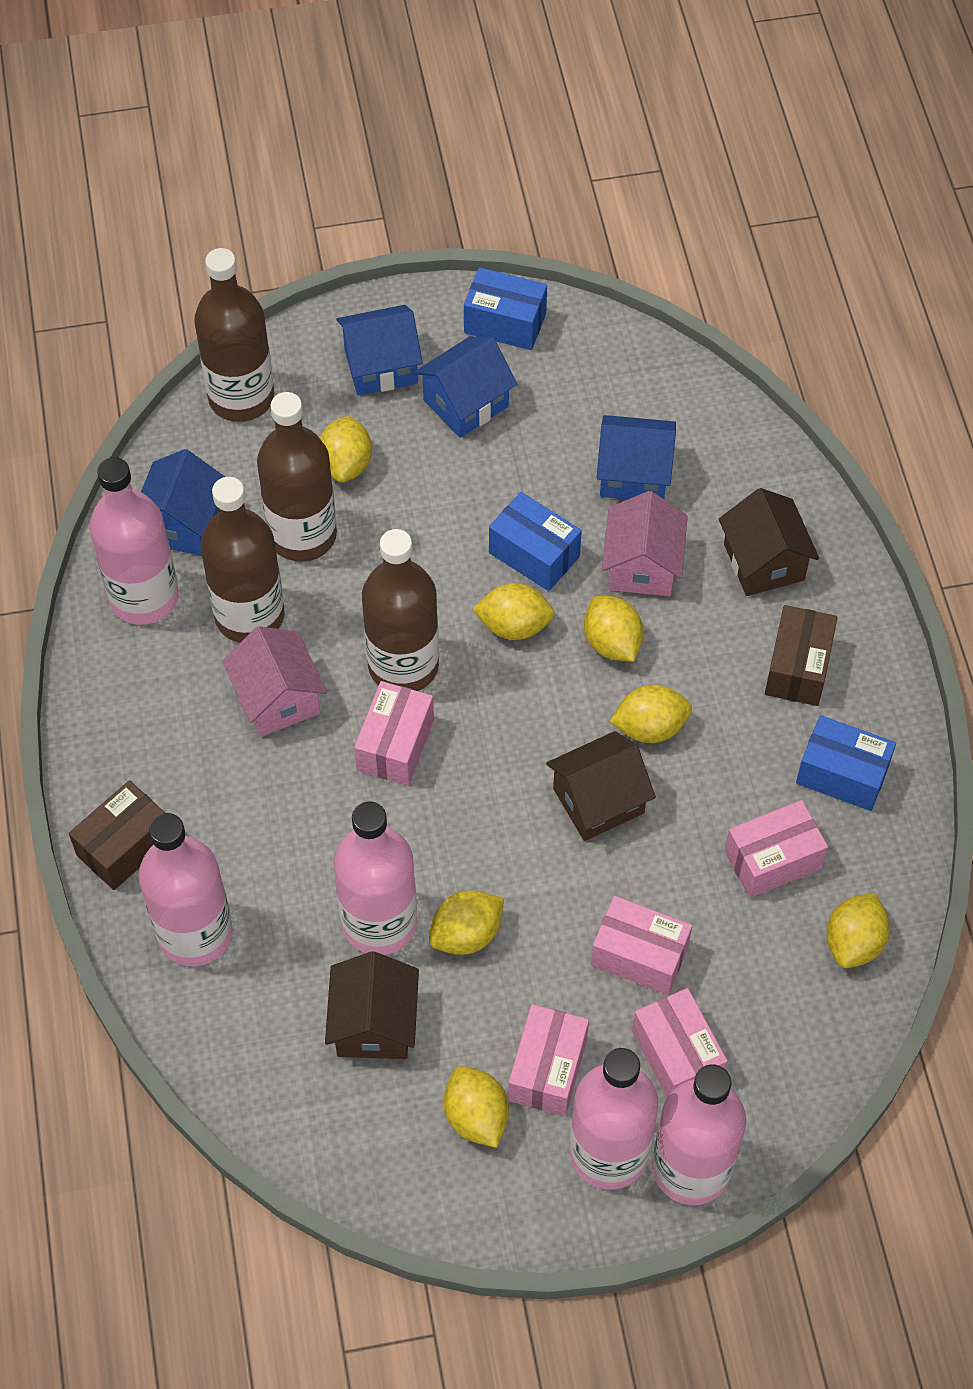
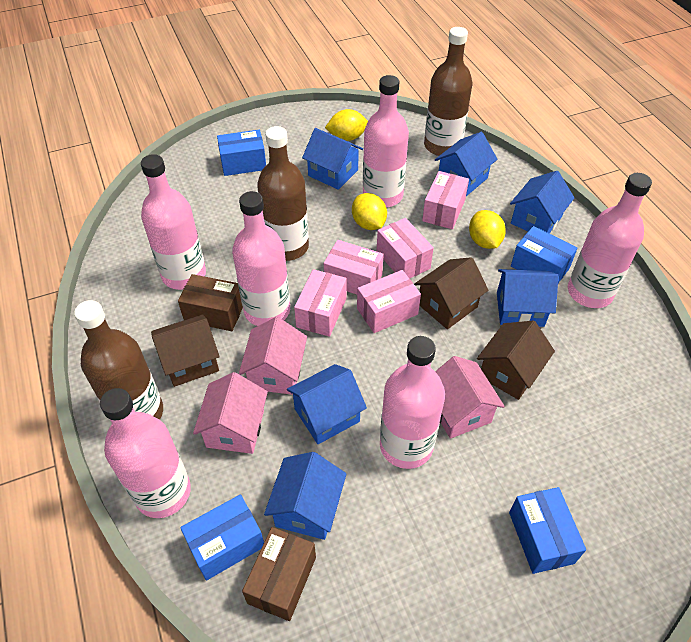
blue box: 3 -> 4
blue house: 4 -> 6
brown bottle: 4 -> 3
pink bottle: 5 -> 6
pink house: 2 -> 3
yellow lemon: 7 -> 3

